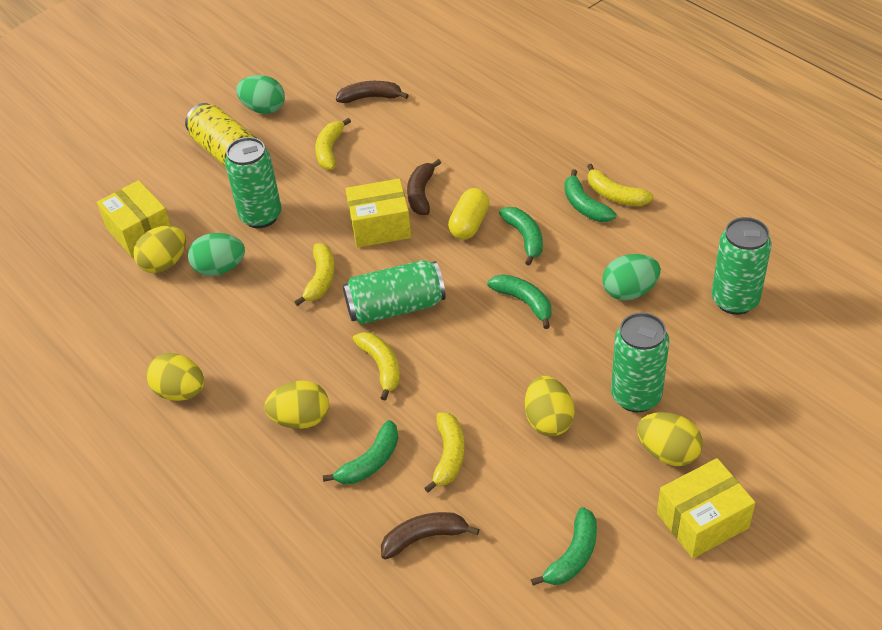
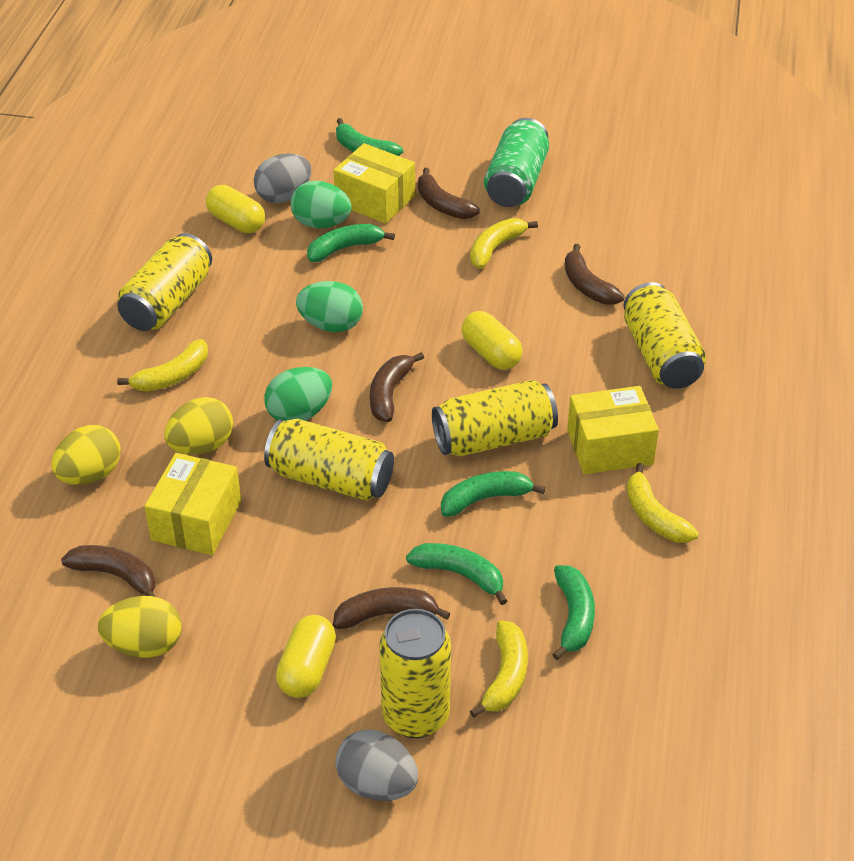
brown banana: 3 -> 5
green can: 4 -> 1
grey egg: 0 -> 2
yellow banana: 5 -> 4
yellow can: 1 -> 5
yellow capsule: 1 -> 3
yellow egg: 5 -> 3

